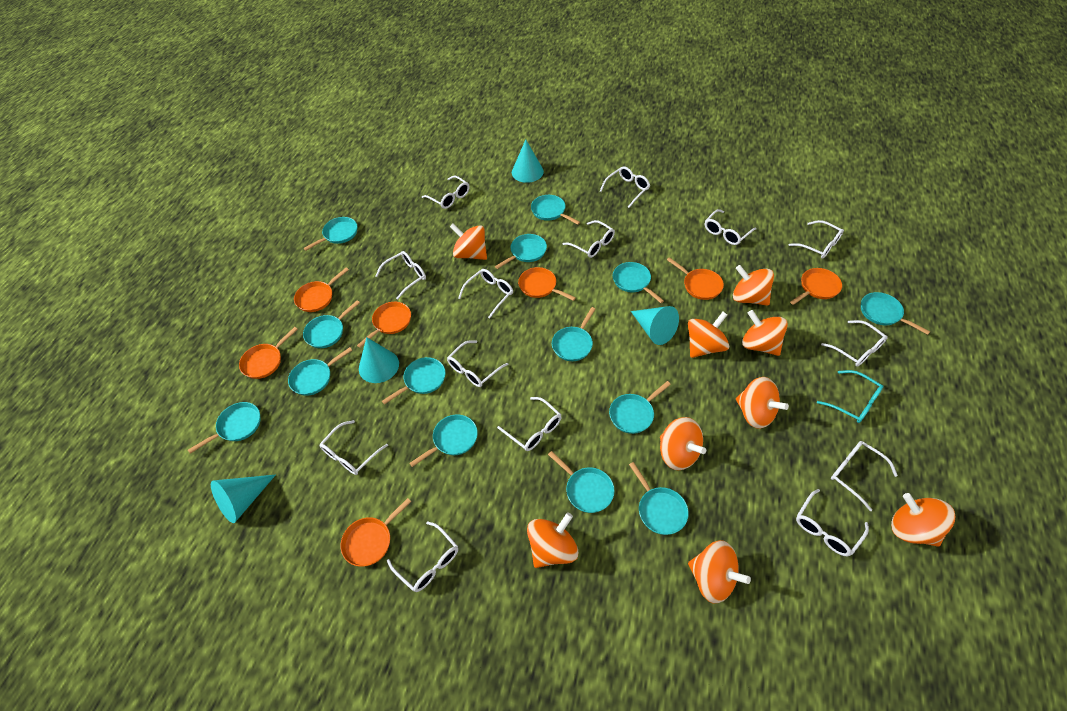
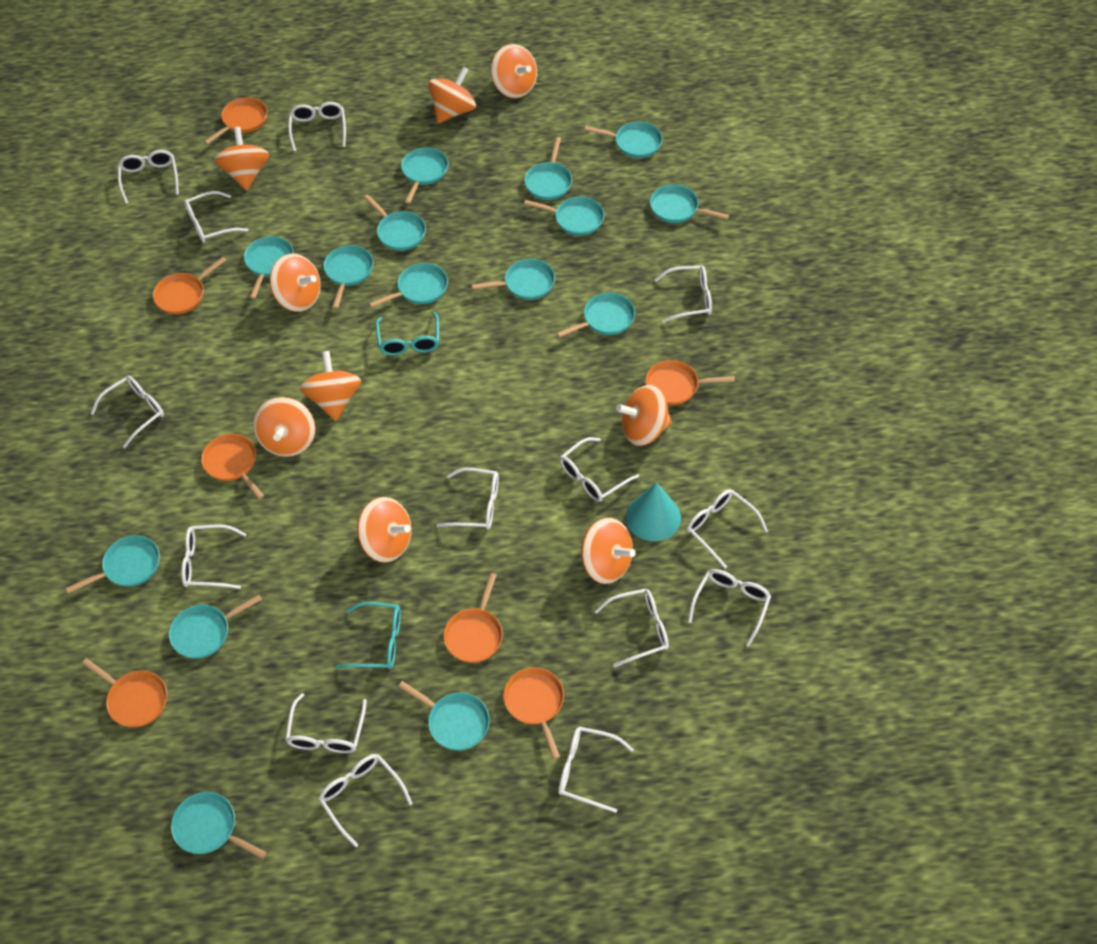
turquoise cone: 4 -> 1
turquoise glasses: 1 -> 2
turquoise pan: 14 -> 15

